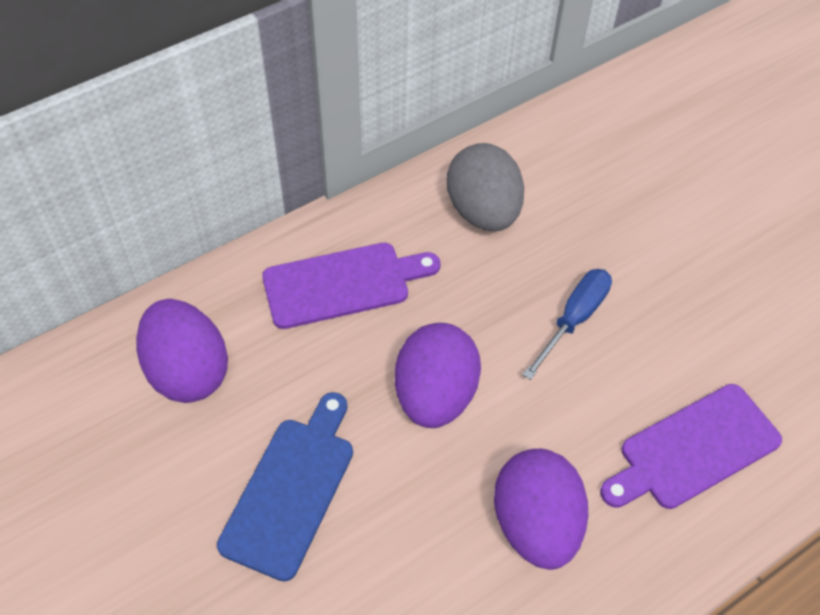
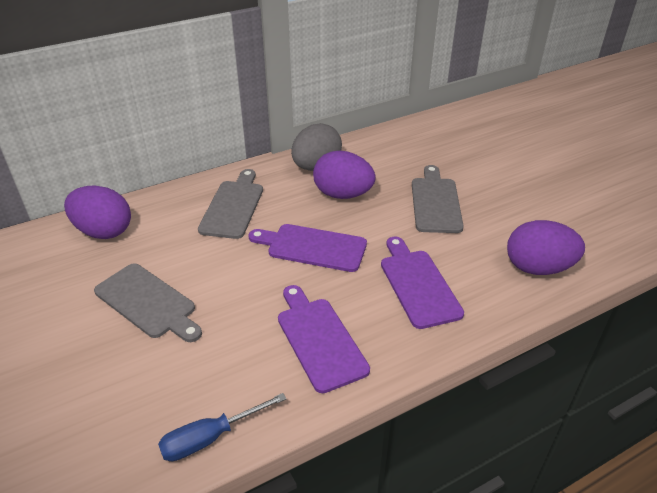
blue cutting board: 1 -> 0
grey cutting board: 0 -> 3
purple cutting board: 2 -> 3

